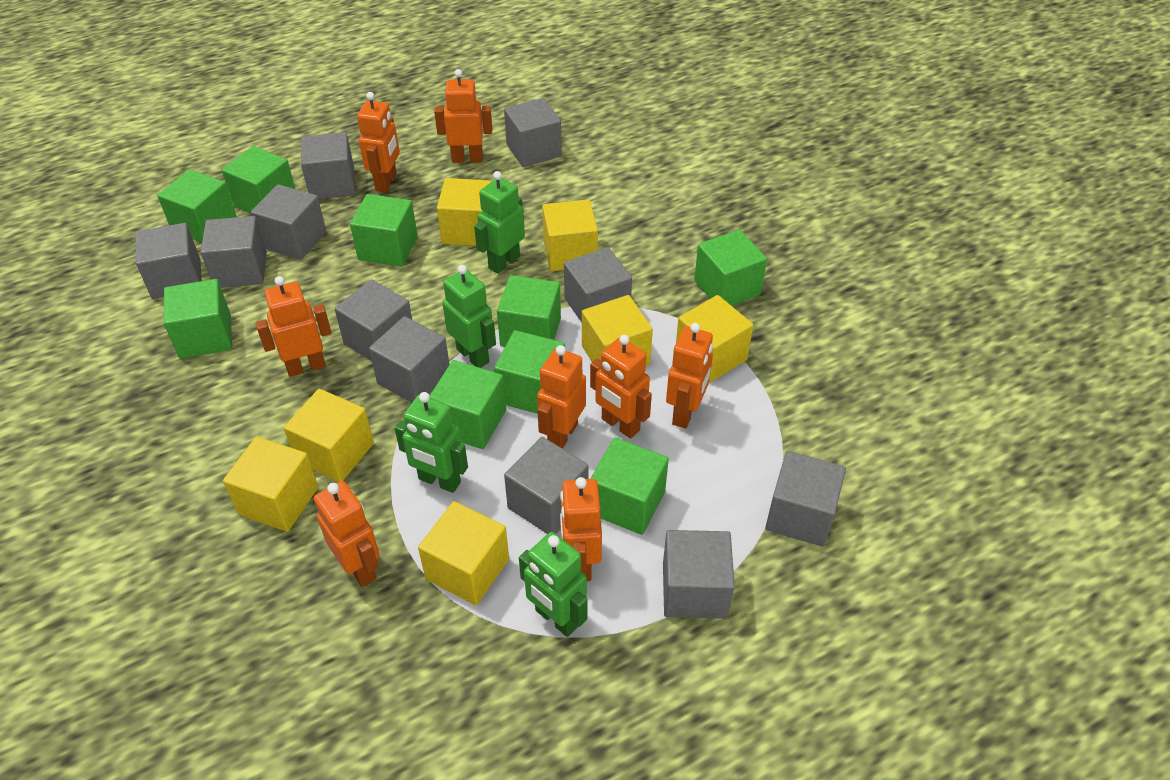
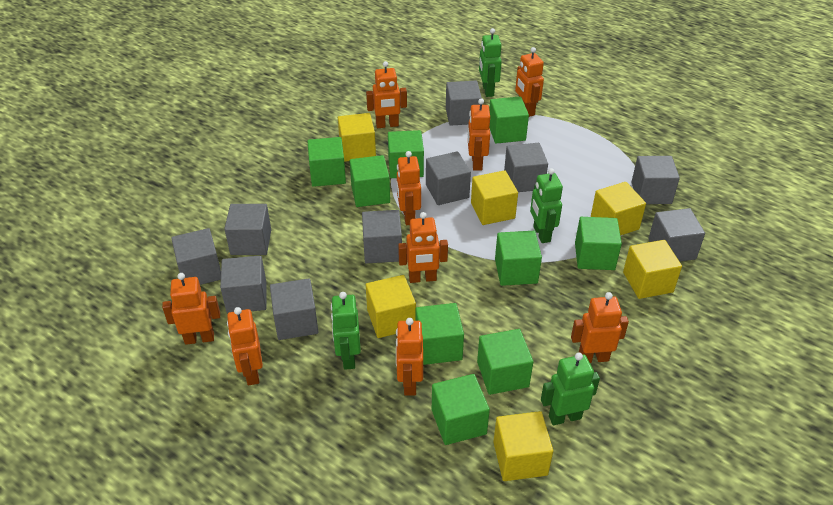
grey cube: 11 -> 10
orange robot: 8 -> 9
yellow cube: 7 -> 6

